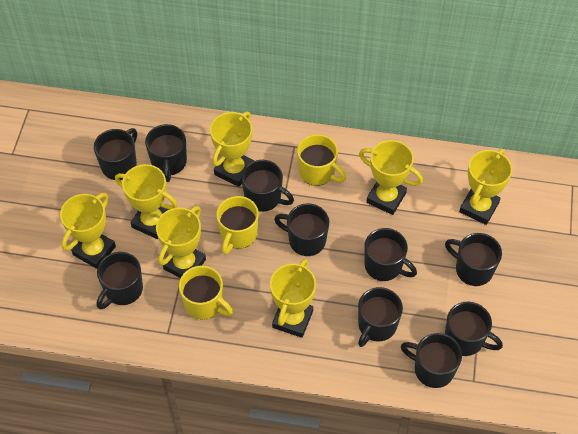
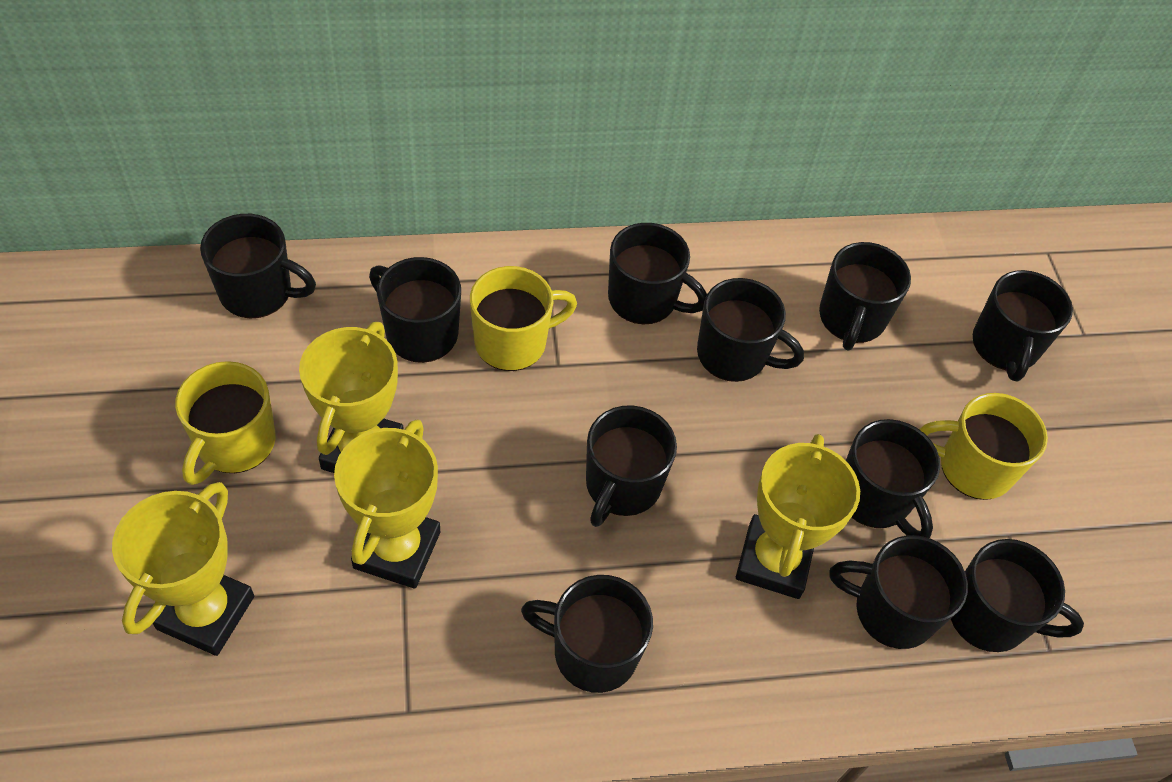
black mug: 10 -> 11
yellow trophy: 7 -> 4

